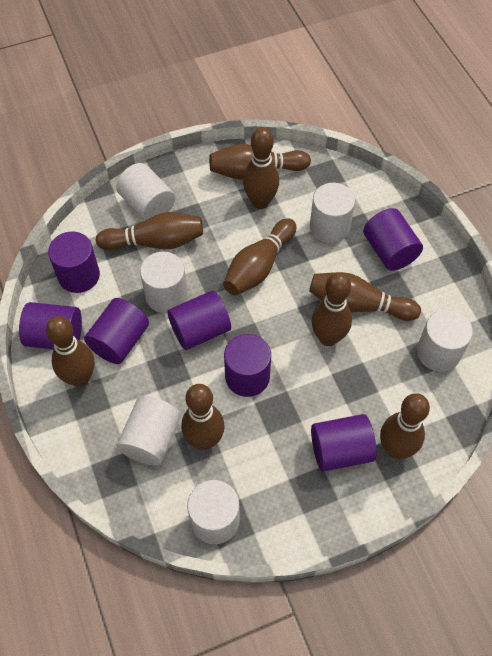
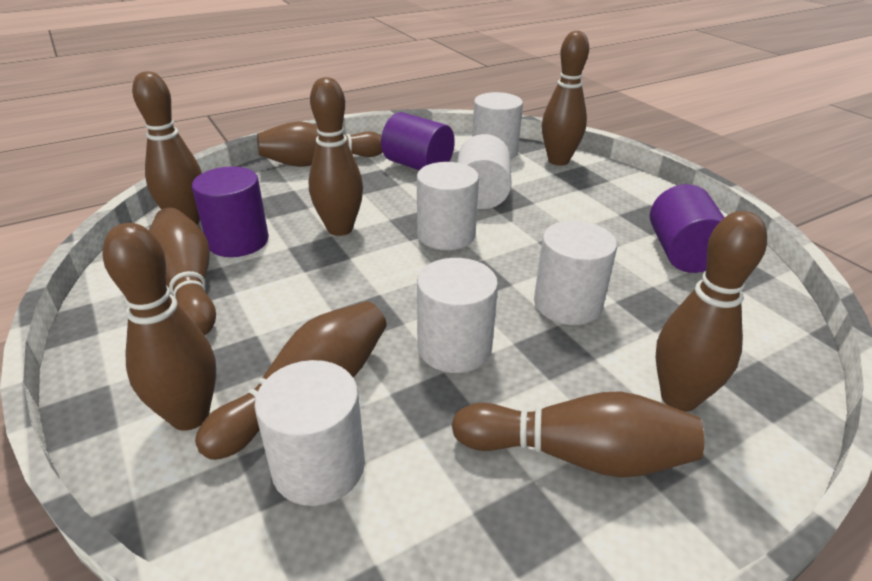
purple cylinder: 7 -> 3

